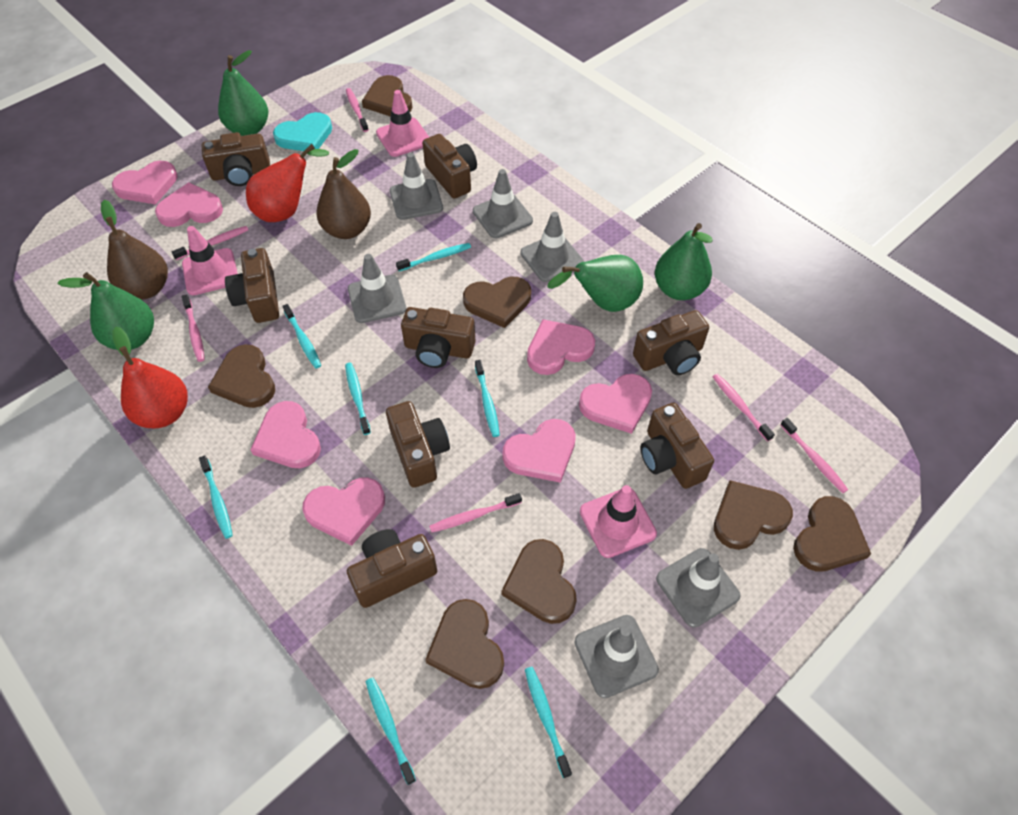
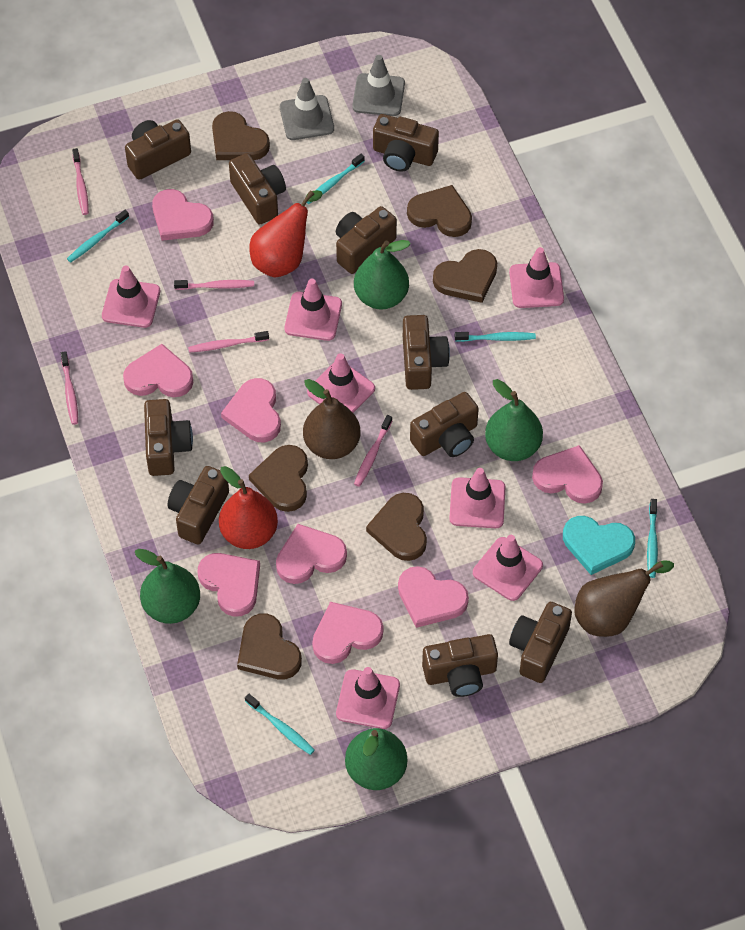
brown camera: 8 -> 10
brown heart: 7 -> 6
grey traffic cone: 6 -> 2
pink heart: 7 -> 8
pink toothbrush: 6 -> 5
pink traffic cone: 3 -> 7
turquoise toothbrush: 7 -> 5

